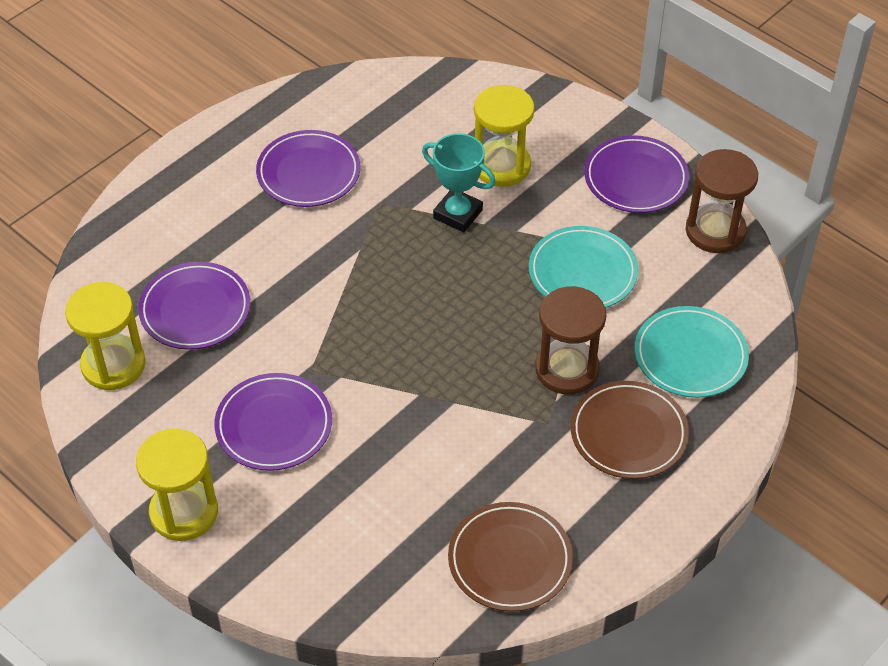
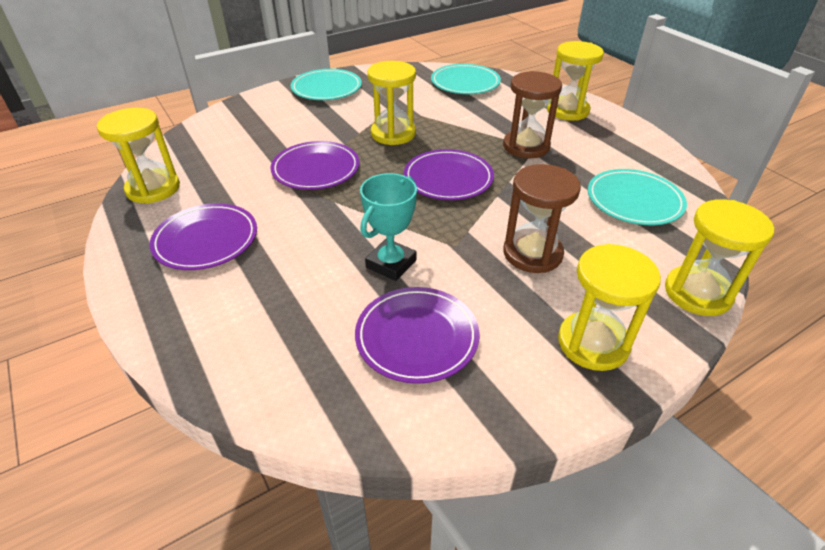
brown plate: 2 -> 0
turquoise plate: 2 -> 3
yellow hourglass: 3 -> 5

